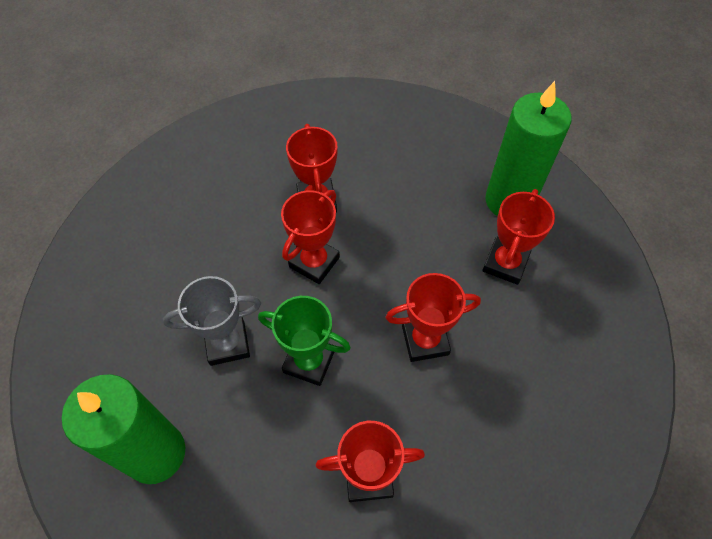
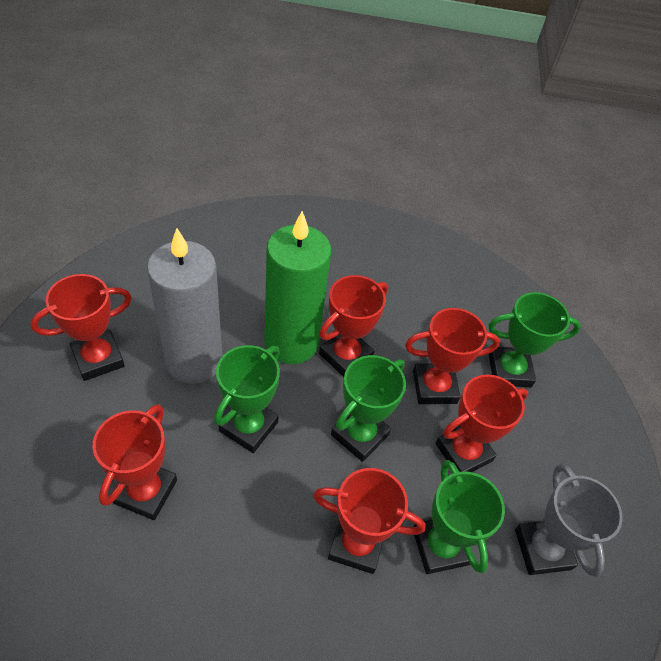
green candle: 2 -> 1
green trophy: 1 -> 4
grey candle: 0 -> 1
red trophy: 5 -> 6

